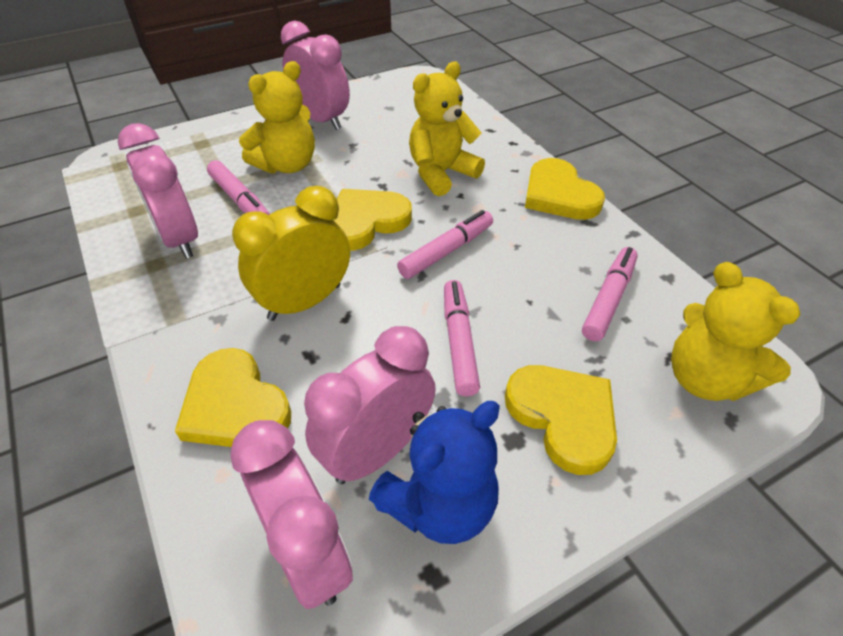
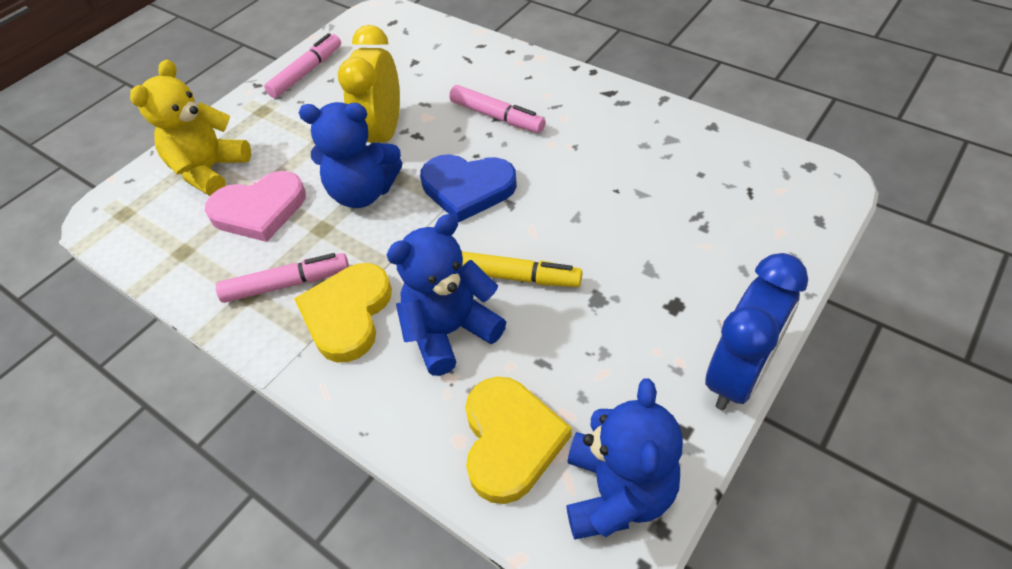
blue clock: 0 -> 1
blue heart: 0 -> 1
blue teddy bear: 1 -> 3
pink clock: 4 -> 0
pink heart: 0 -> 1
pink marker: 4 -> 3
yellow heart: 4 -> 2
yellow marker: 0 -> 1
yellow teddy bear: 3 -> 1

